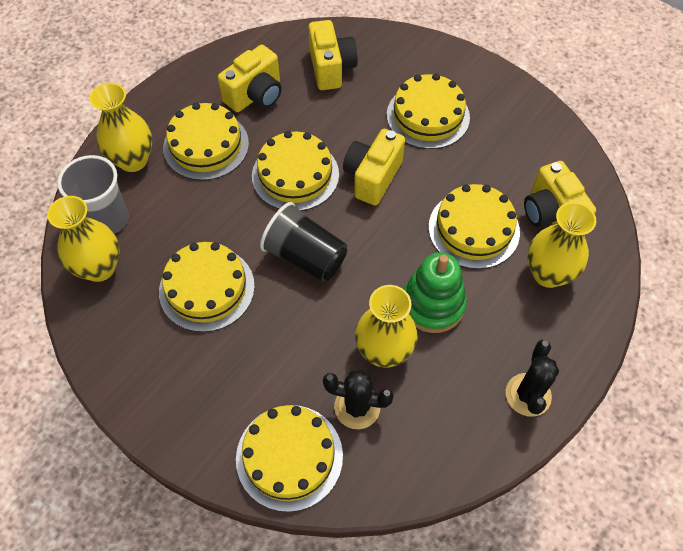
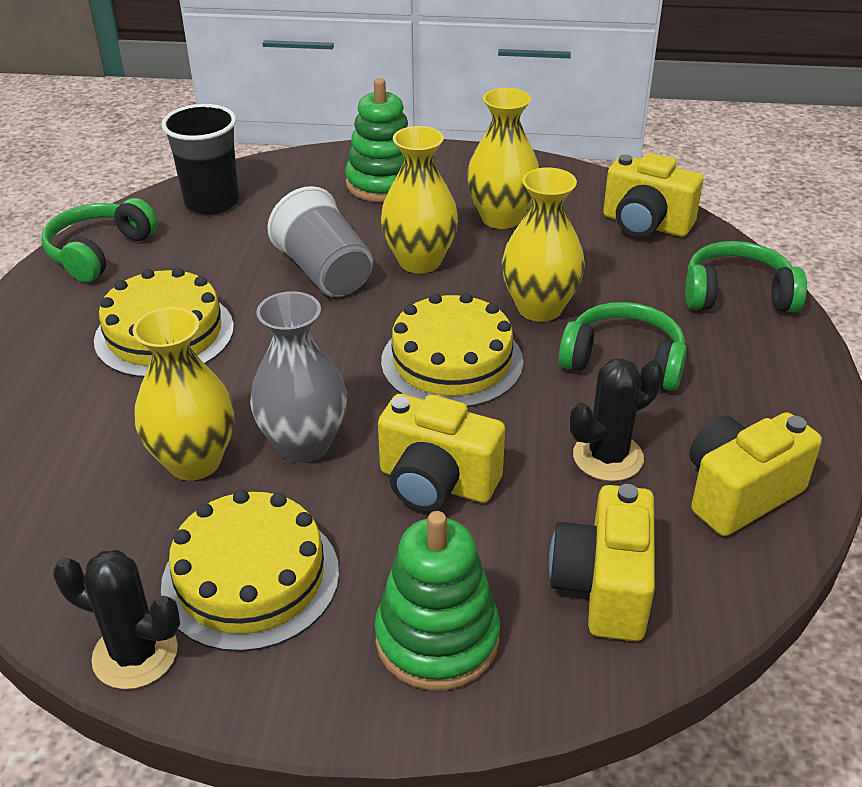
green headphones: 0 -> 3
green stacking toy: 1 -> 2
grey vase: 0 -> 1
yellow cake: 6 -> 3

